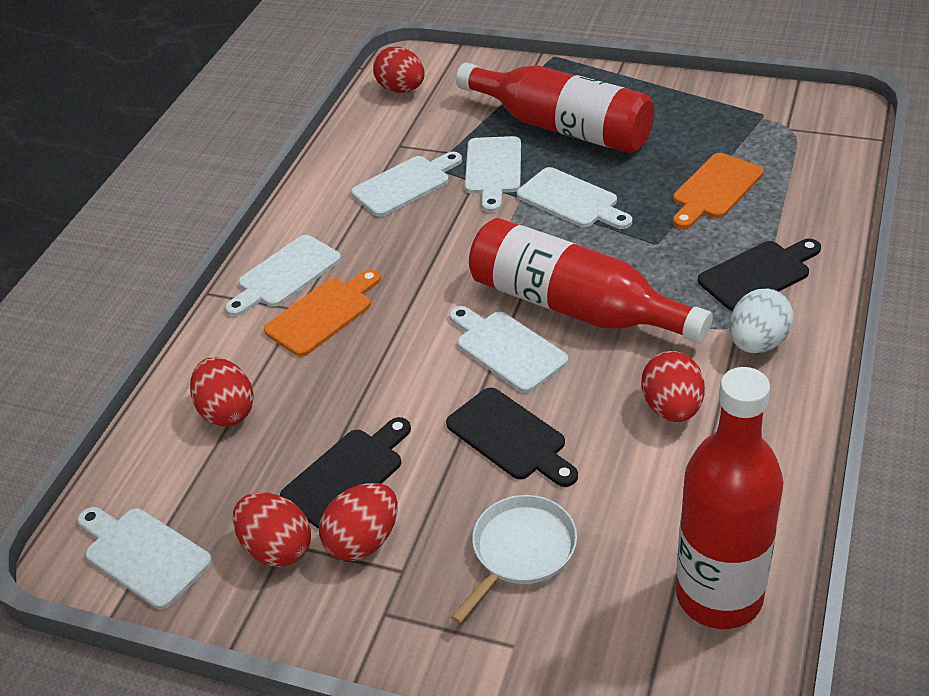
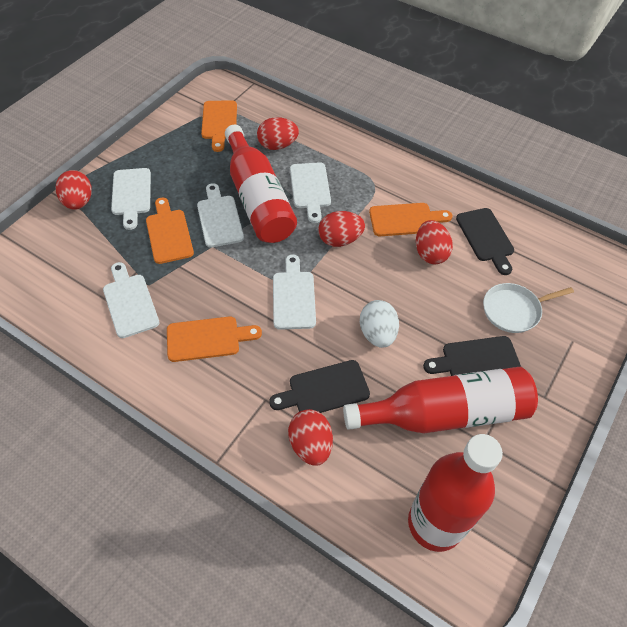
orange cutting board: 2 -> 4
white cutting board: 6 -> 5

